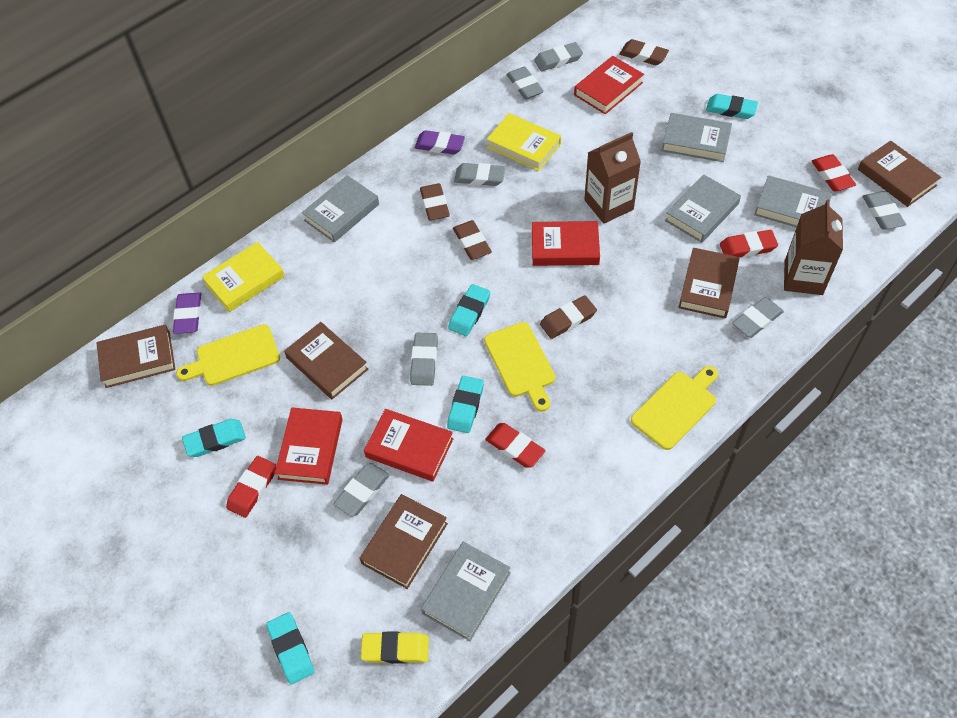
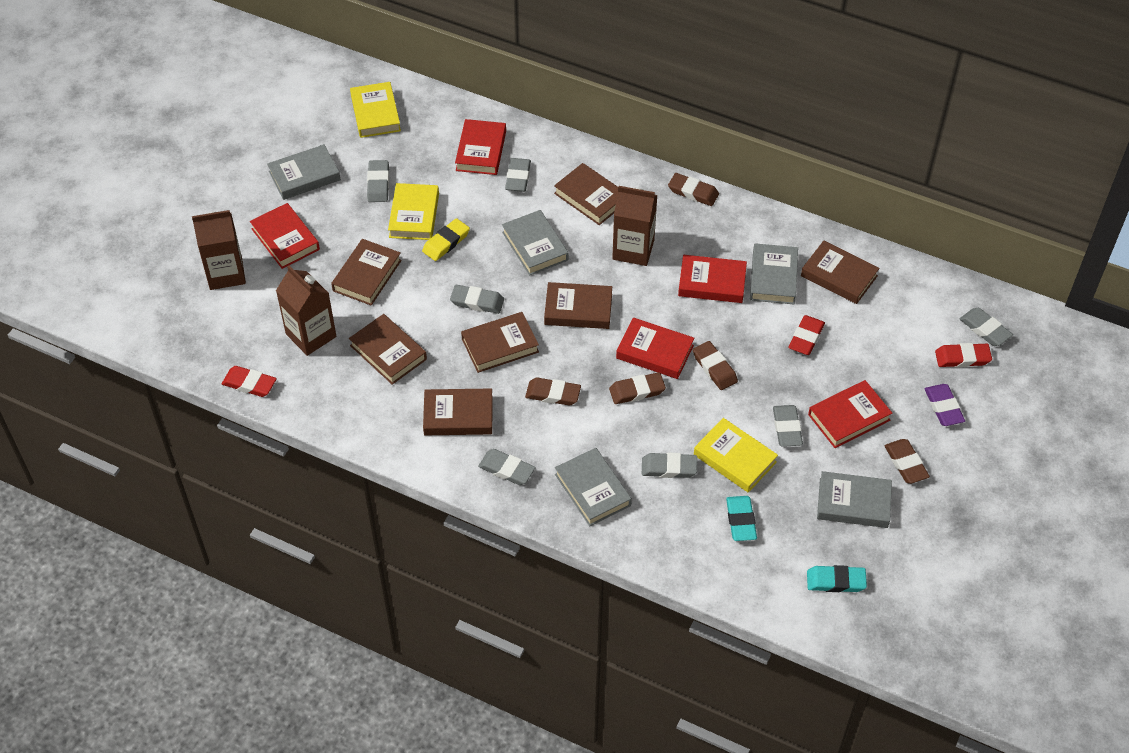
brown book: 5 -> 7
brown carton: 2 -> 3
brown eraser: 4 -> 5
purple eraser: 2 -> 1
red book: 4 -> 5
red eraser: 4 -> 3
turquoise eraser: 5 -> 2
yellow book: 2 -> 3
yellow cutting board: 3 -> 0

